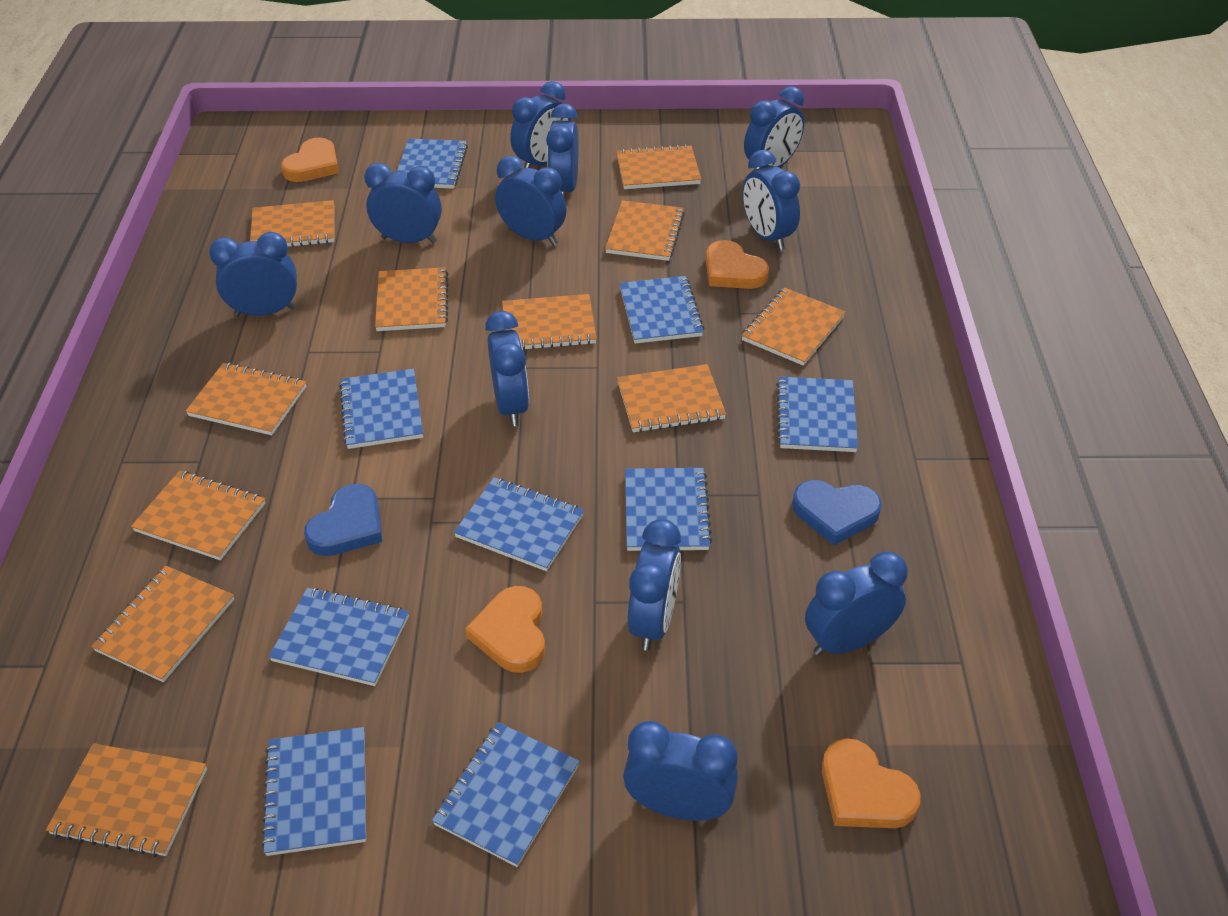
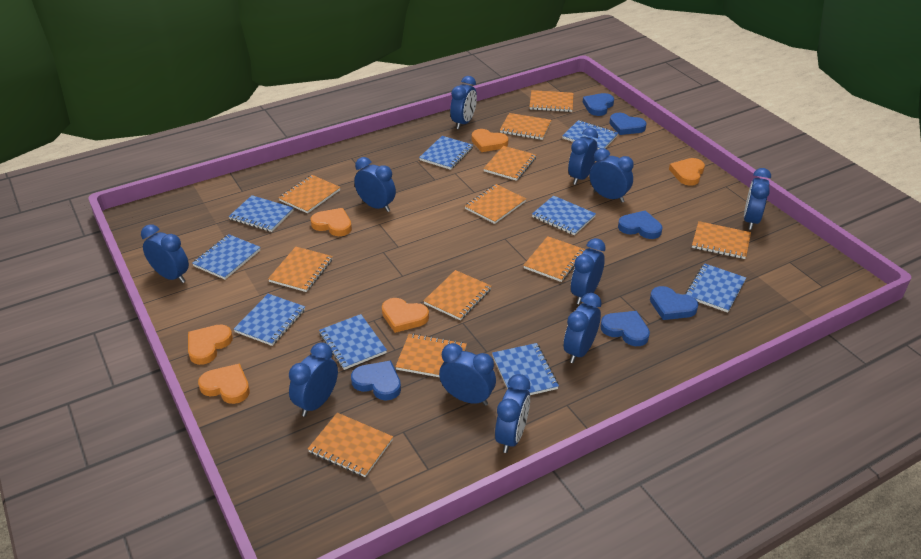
blue heart: 2 -> 6
orange heart: 4 -> 6

